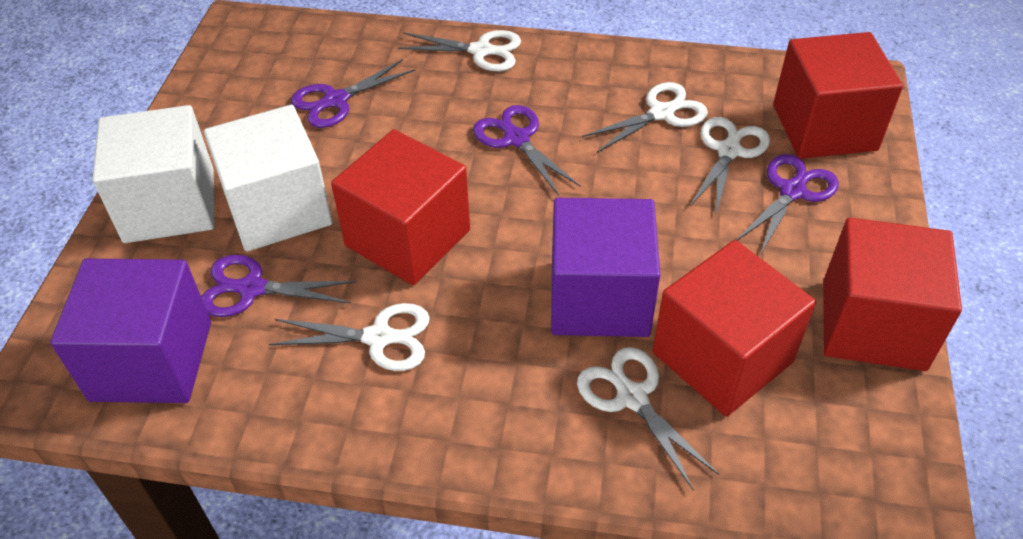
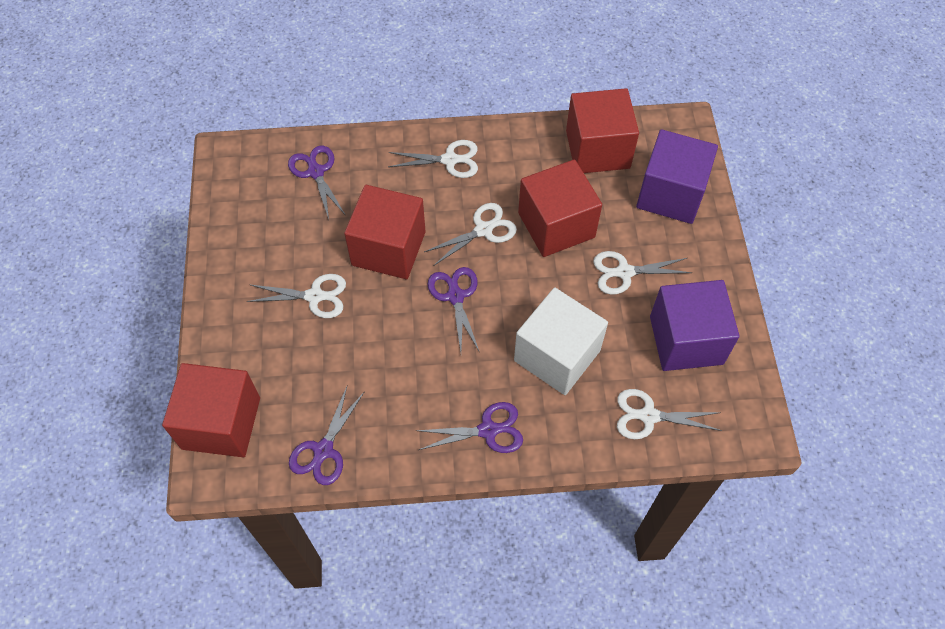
white cube: 2 -> 1

